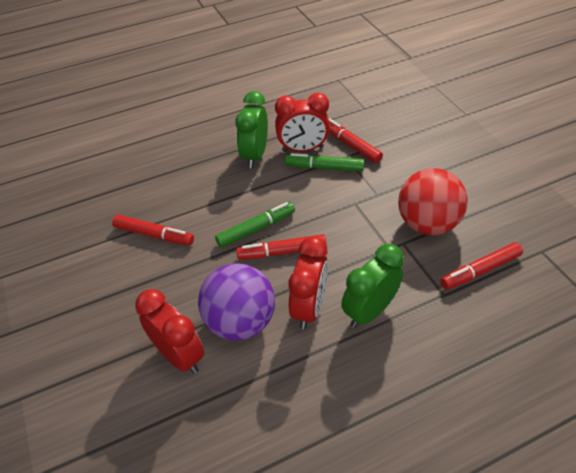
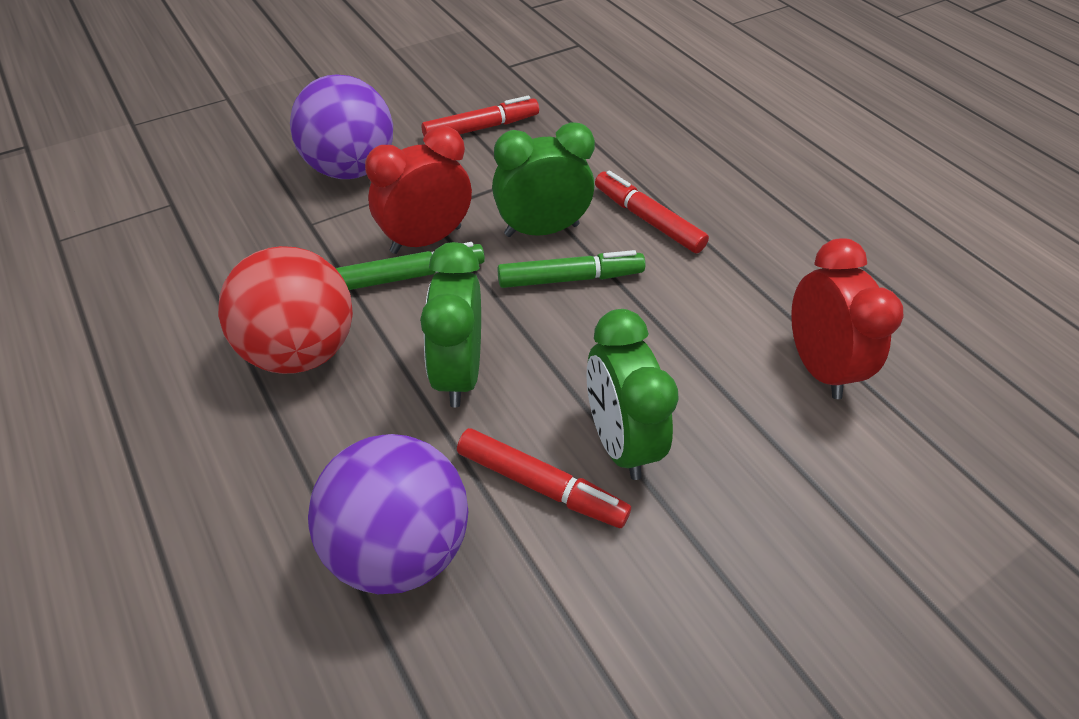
green clock: 2 -> 3
purple ball: 1 -> 2
red clock: 3 -> 2
red marker: 4 -> 3

